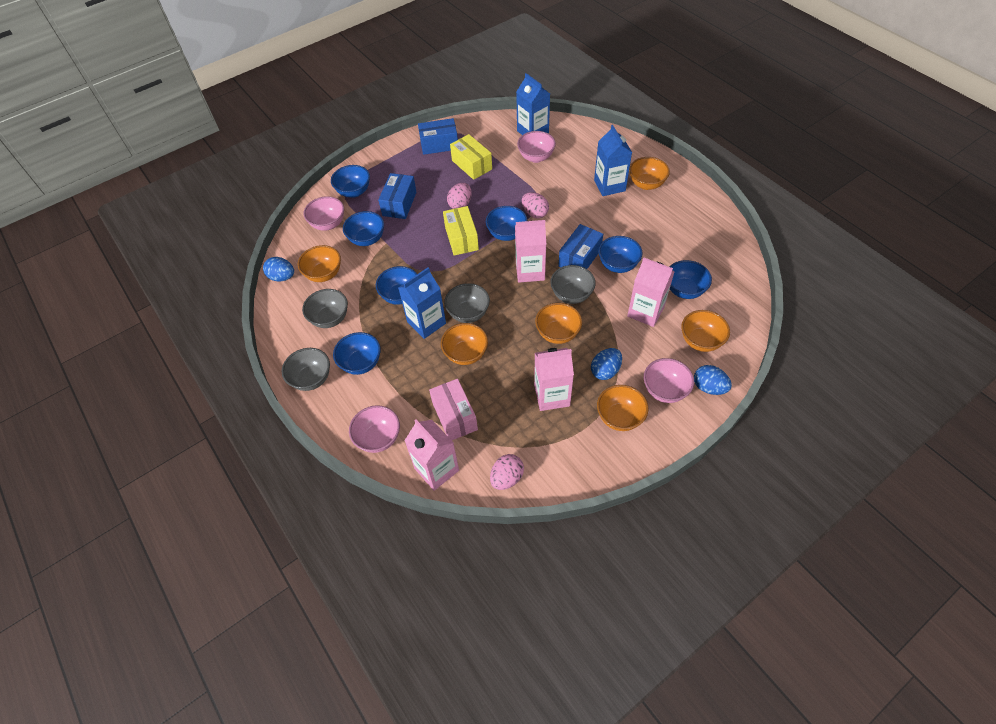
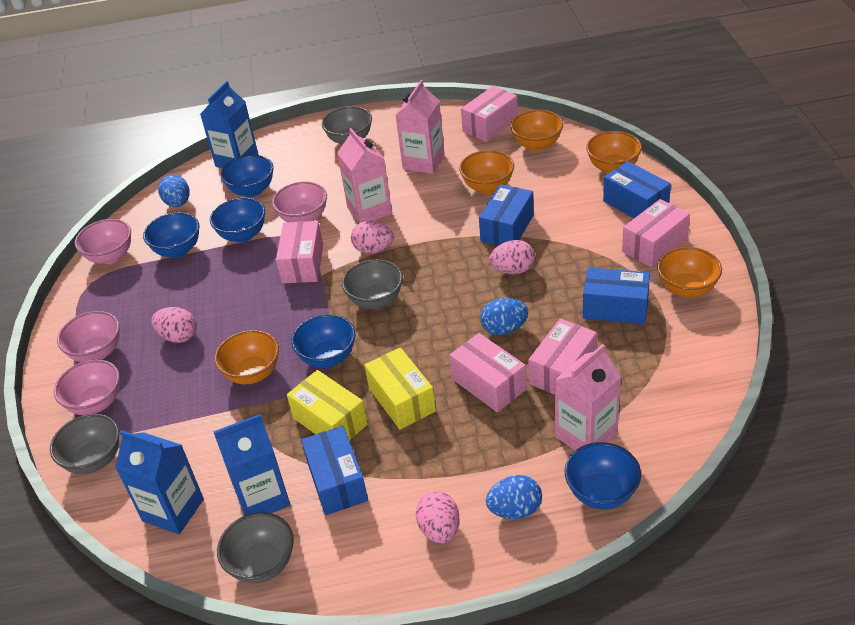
blue bowl: 7 -> 5
blue box: 3 -> 4
orange bowl: 6 -> 5
pink box: 1 -> 5
pink carton: 4 -> 3
pink egg: 3 -> 4

